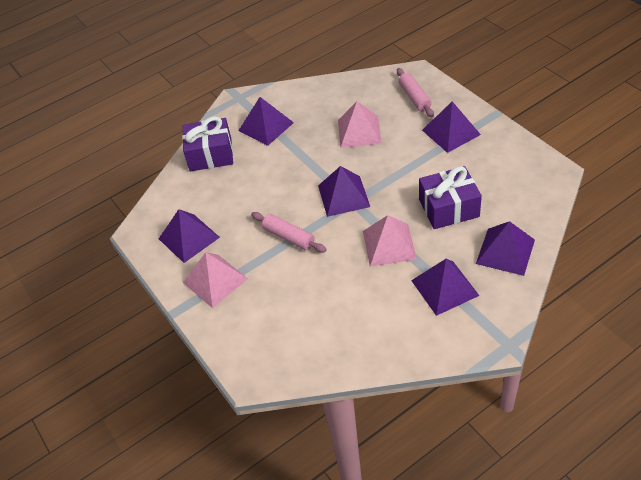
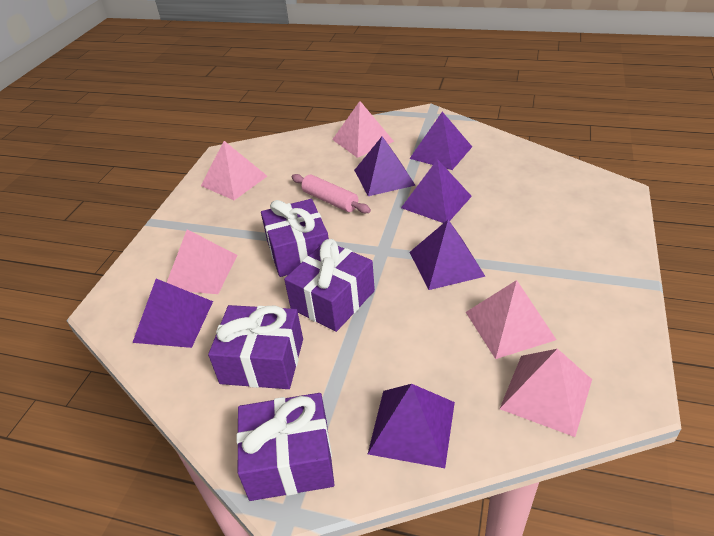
pink pyramid: 3 -> 5
pink rolling pin: 2 -> 1
purple gift: 2 -> 4

